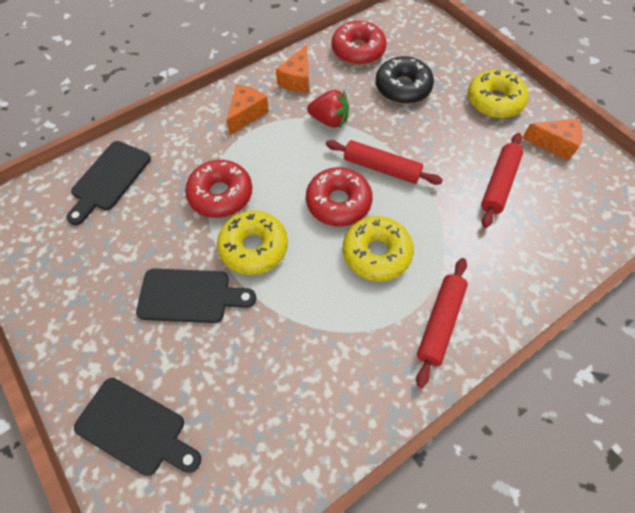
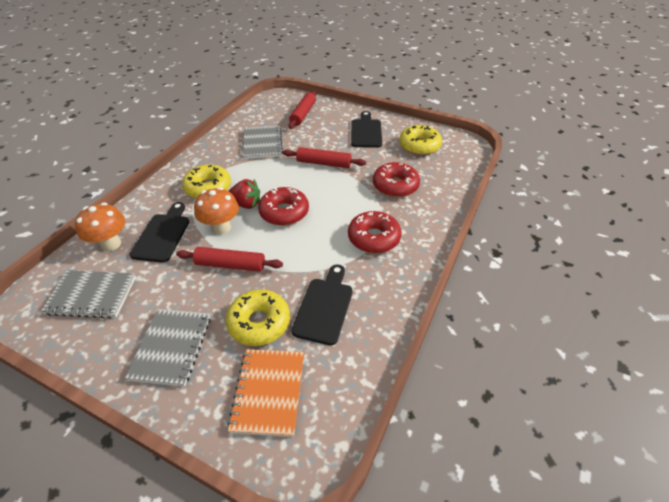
black donut: 1 -> 0
grey notebook: 0 -> 3
orange cheese: 3 -> 0
orange mushroom: 0 -> 2
orange notebook: 0 -> 1

